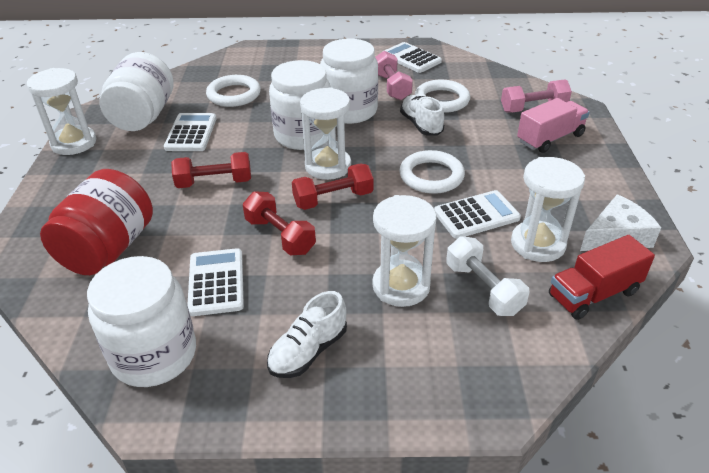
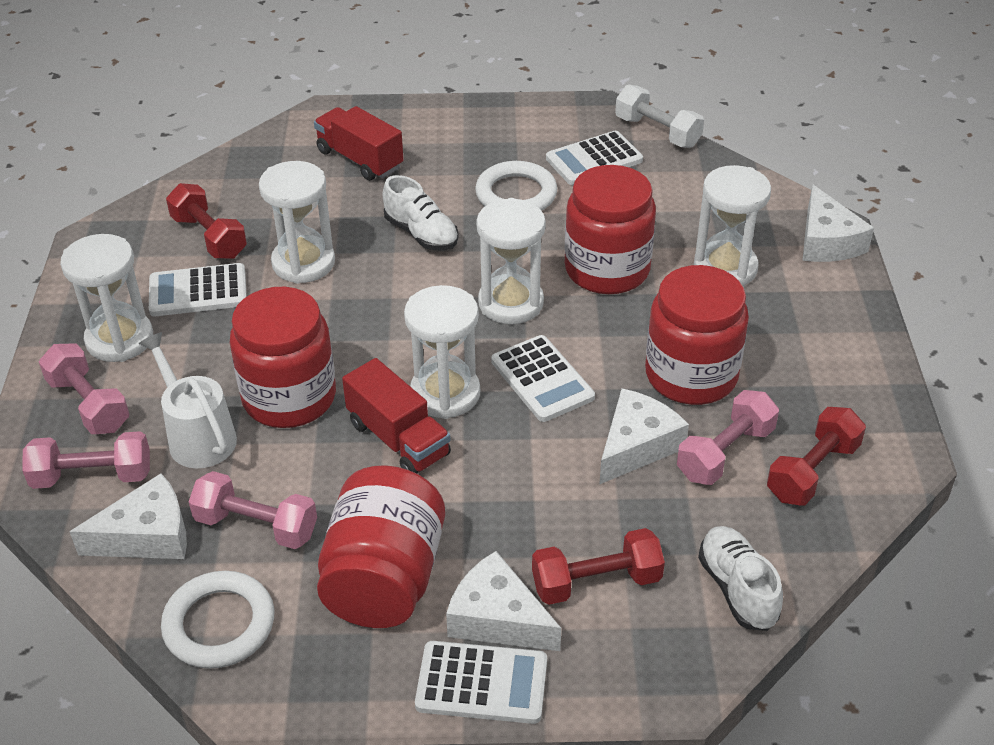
pink dumbbell: 2 -> 4
pink truck: 1 -> 0
red jar: 1 -> 4
red truck: 1 -> 2
white cheese: 1 -> 4
white hourglass: 4 -> 5
white jar: 4 -> 0
white ring: 3 -> 2
white watering can: 0 -> 1

